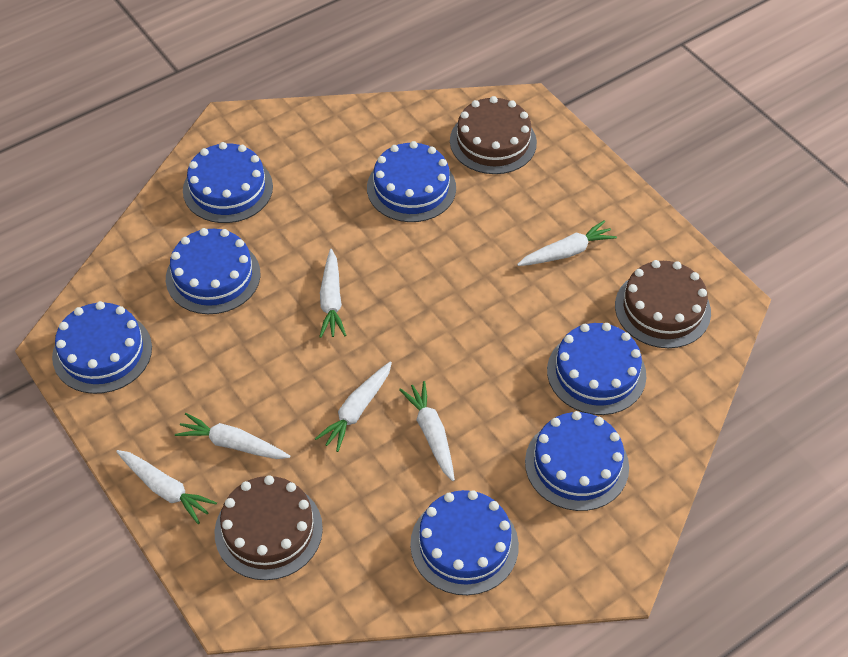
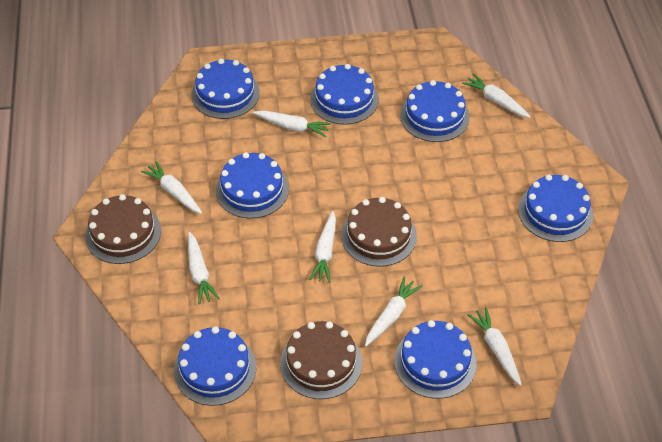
white carrot: 6 -> 7

